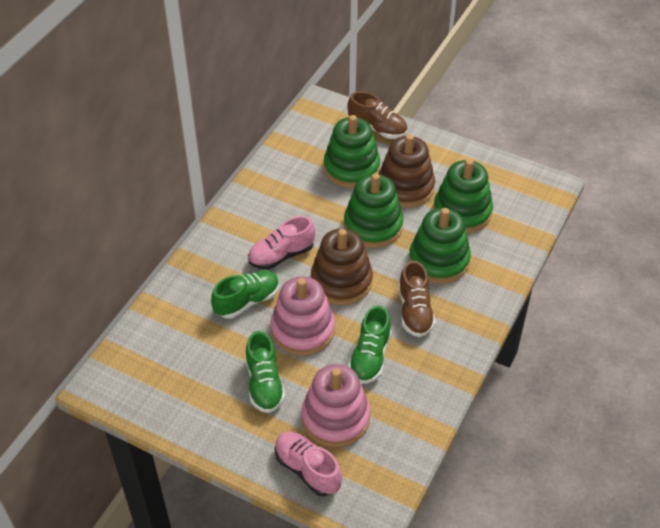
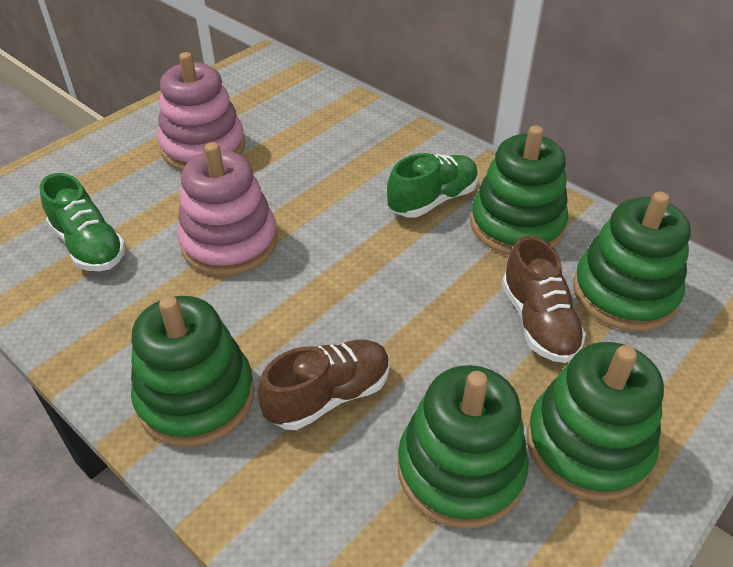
brown stacking toy: 2 -> 0
green shoe: 3 -> 2
green stacking toy: 4 -> 5
pink shoe: 2 -> 0

